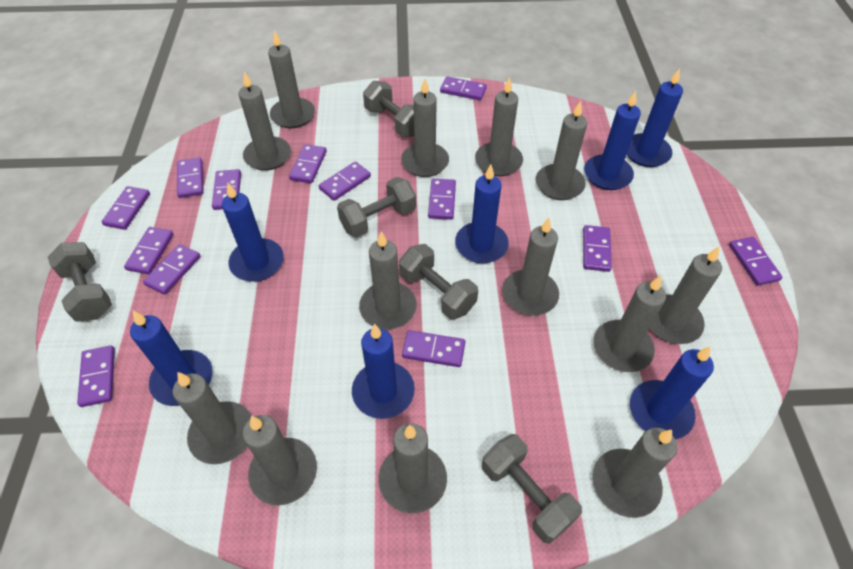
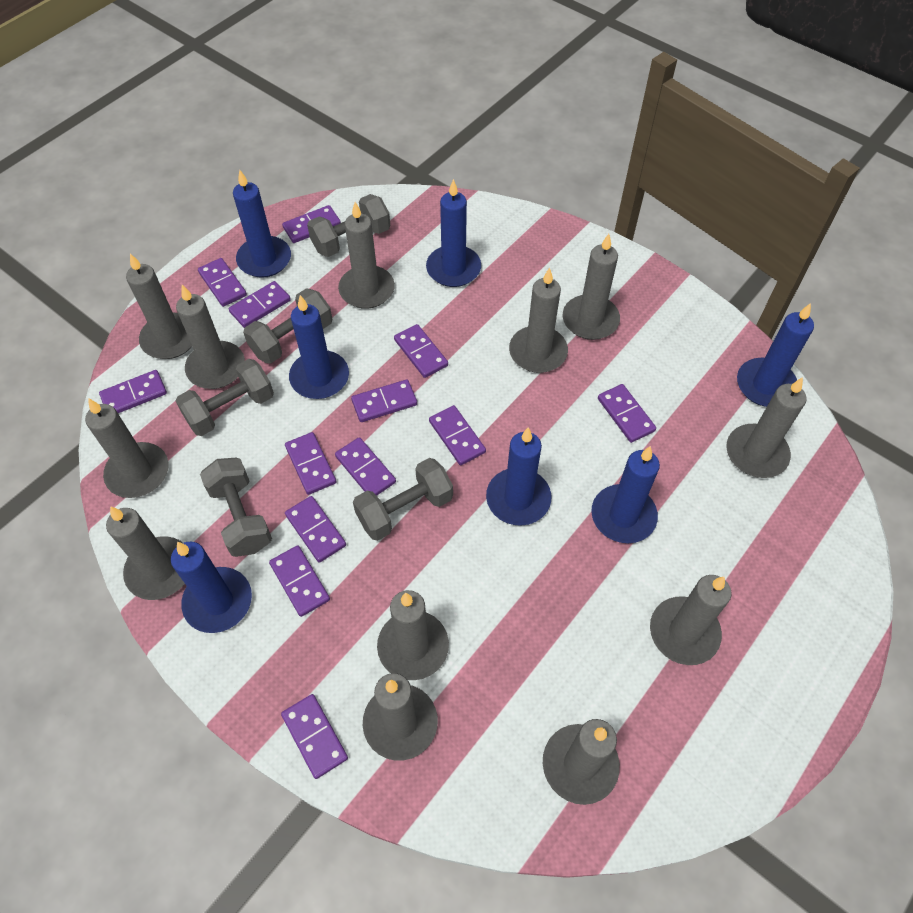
grey candle: 13 -> 12

